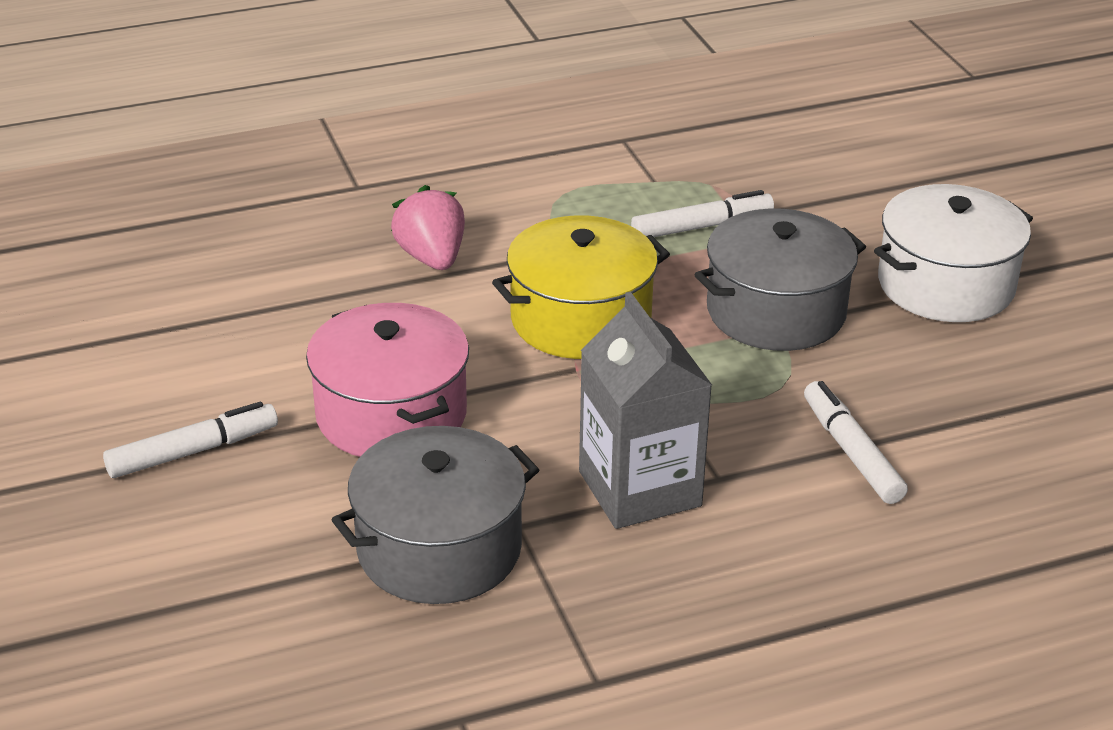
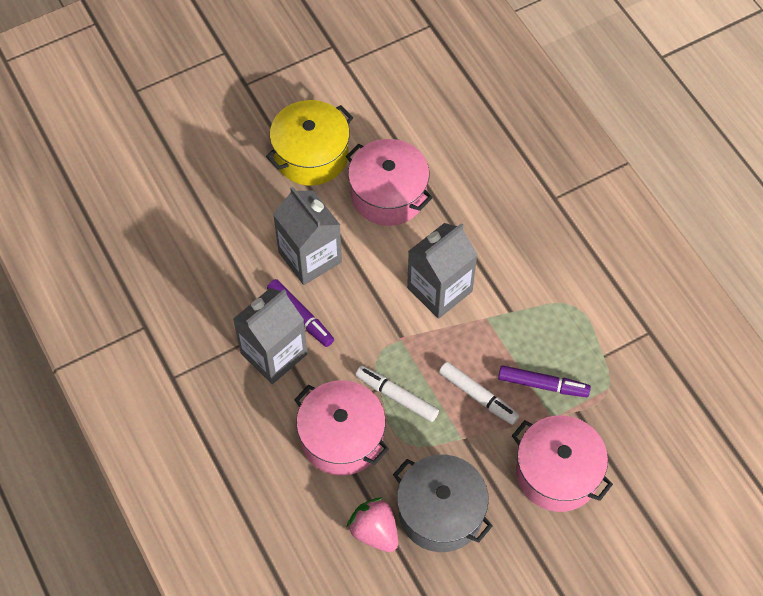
grey carton: 1 -> 3
grey pot: 2 -> 1
pink pot: 1 -> 3
purple marker: 0 -> 2
white marker: 3 -> 2
white pot: 1 -> 0

